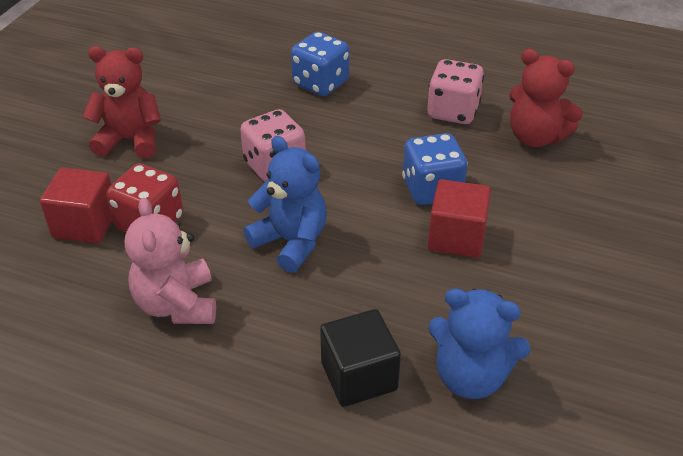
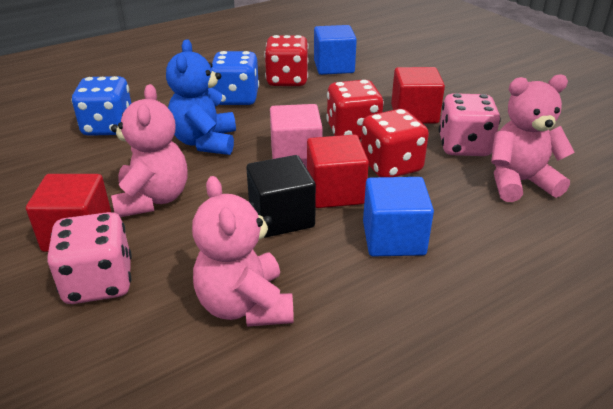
blue cube: 0 -> 2
blue teddy bear: 2 -> 1
pink cube: 0 -> 1
pink teddy bear: 1 -> 3
red cube: 2 -> 3
red dice: 1 -> 3
red teddy bear: 2 -> 0

